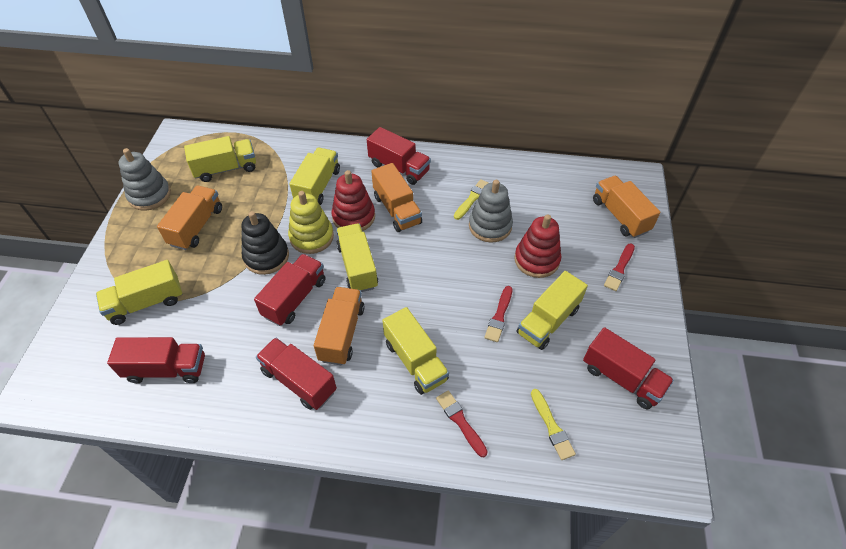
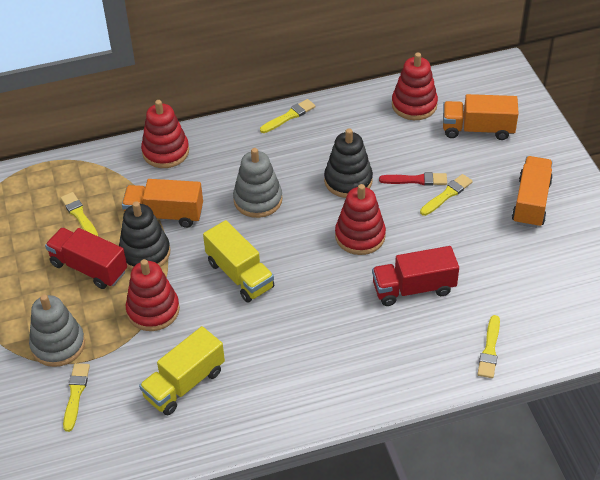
black stacking toy: 1 -> 2
orange truck: 4 -> 3
red brush: 3 -> 1
red stacking toy: 2 -> 4
red truck: 5 -> 2
yellow brush: 2 -> 5
yellow stacking toy: 1 -> 0
yellow truck: 6 -> 2

